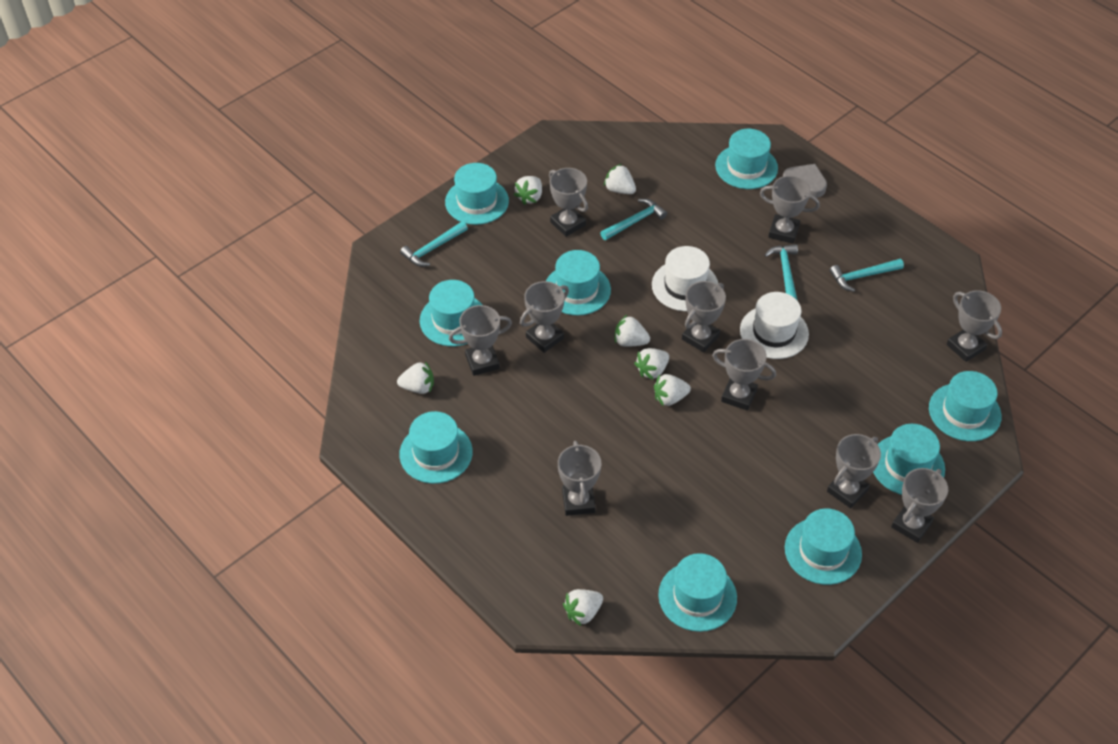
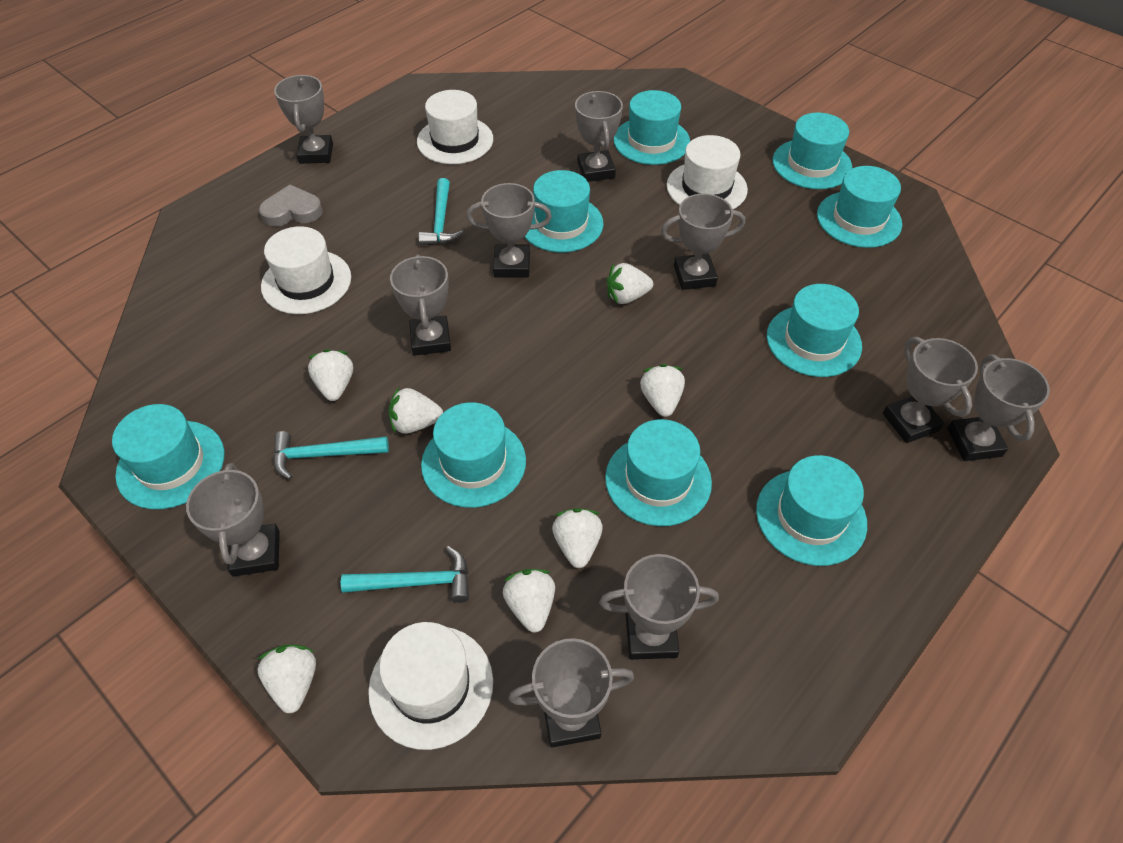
turquoise hammer: 4 -> 3
white hat: 2 -> 4

